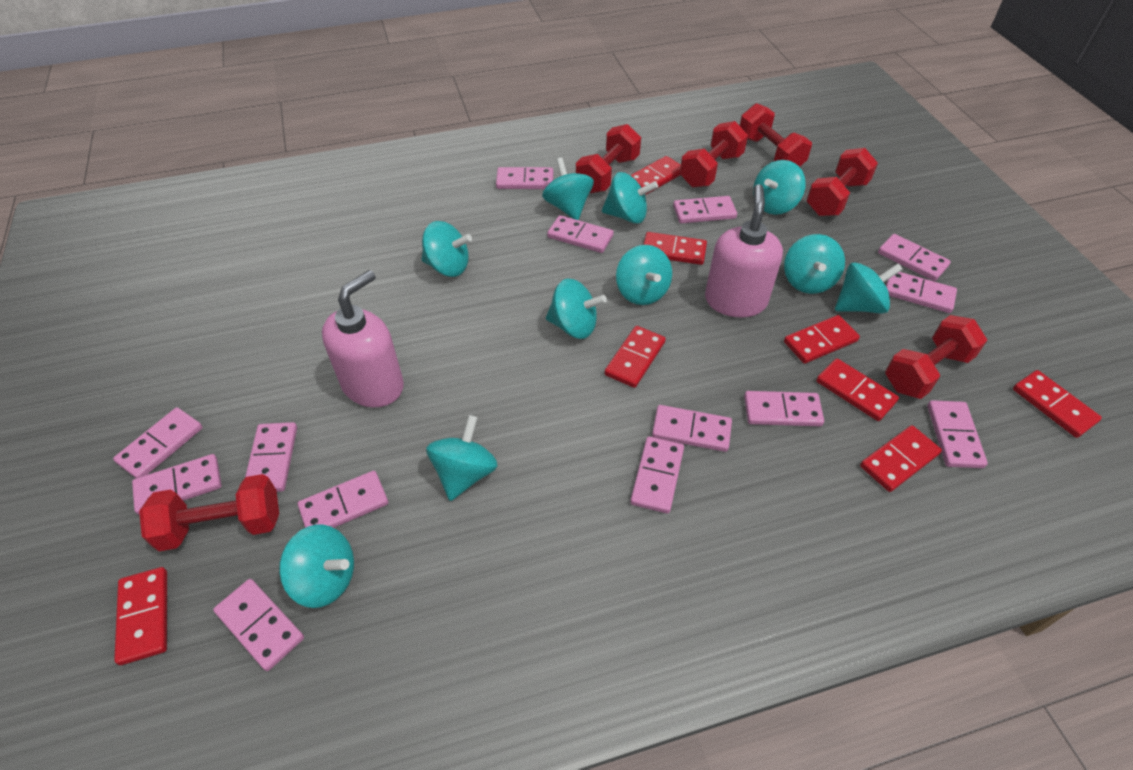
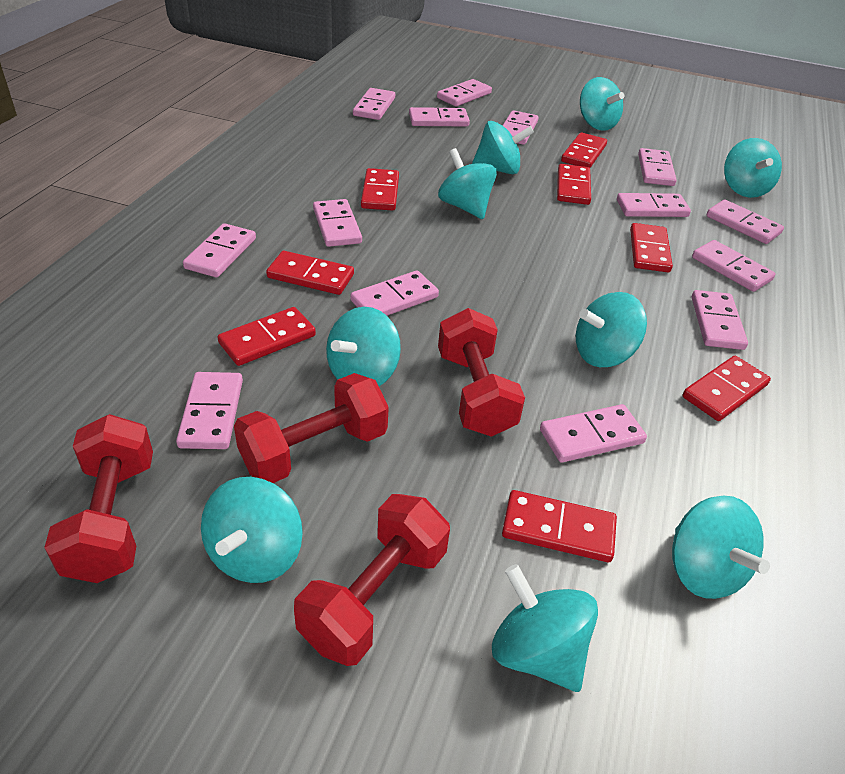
pink soap dispenser: 2 -> 0
red dumbbell: 6 -> 4
turquoise spinning top: 10 -> 9

